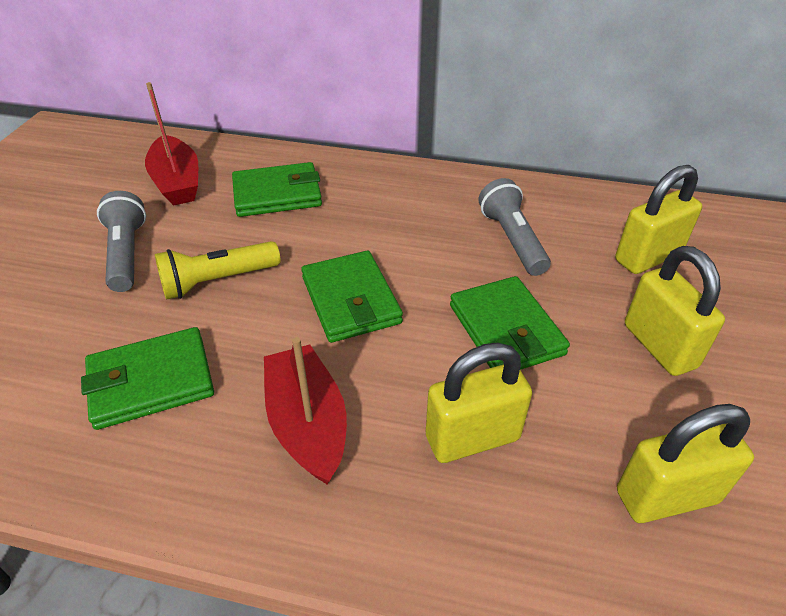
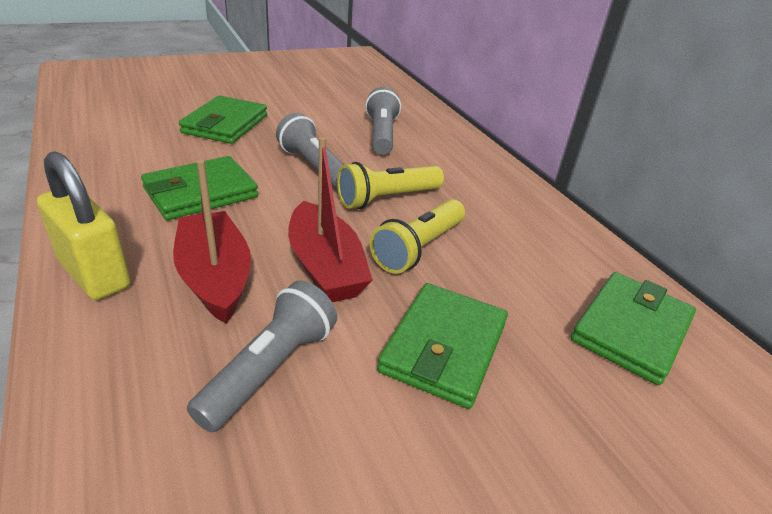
grey flashlight: 2 -> 3
yellow flashlight: 1 -> 2
yellow padlock: 4 -> 1

